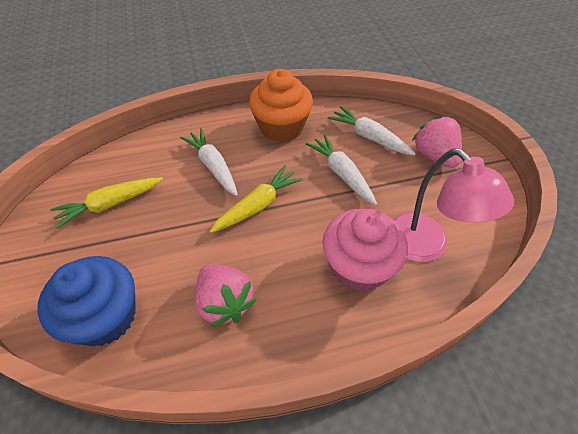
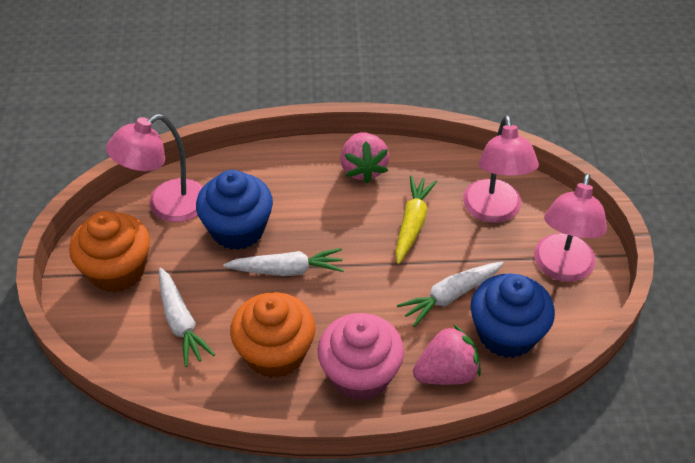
blue cupcake: 1 -> 2
orange cupcake: 1 -> 2
pink lamp: 1 -> 3
yellow carrot: 2 -> 1

